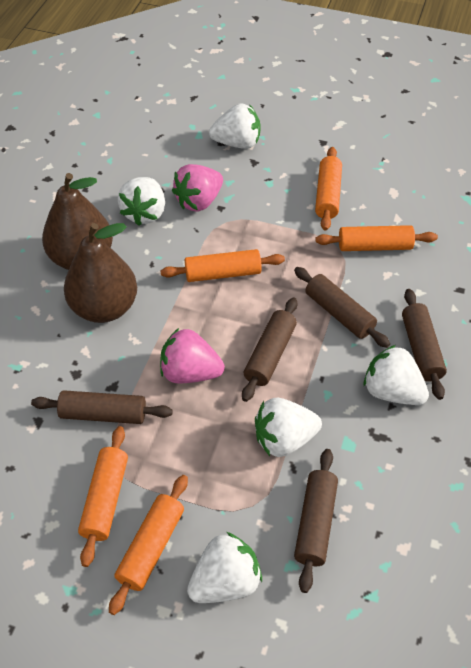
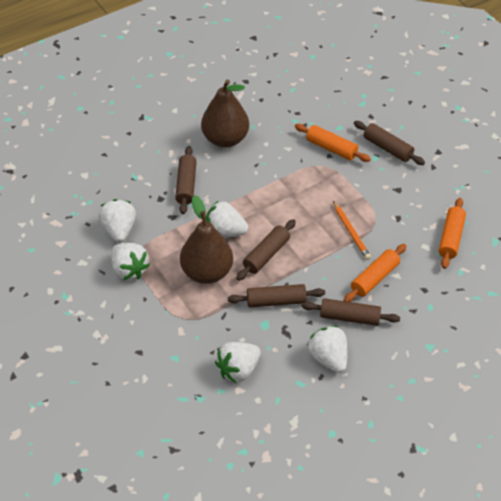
orange pencil: 0 -> 1
orange rolling pin: 5 -> 3
pink strawberry: 2 -> 0

